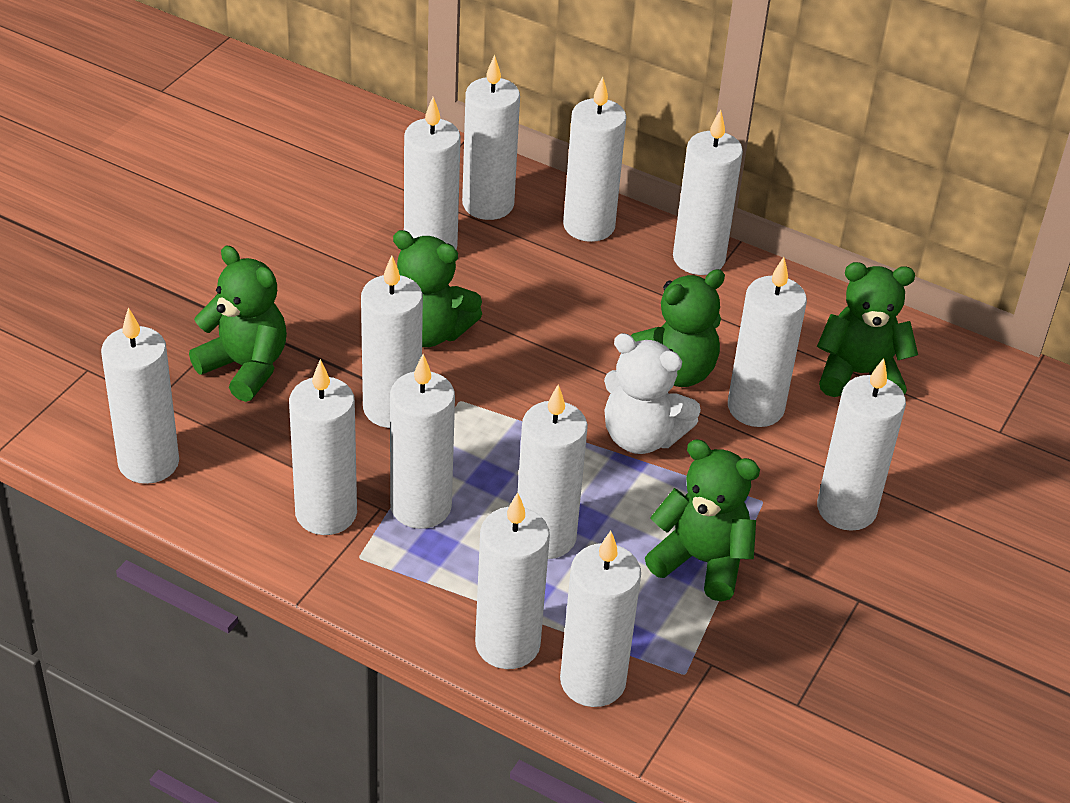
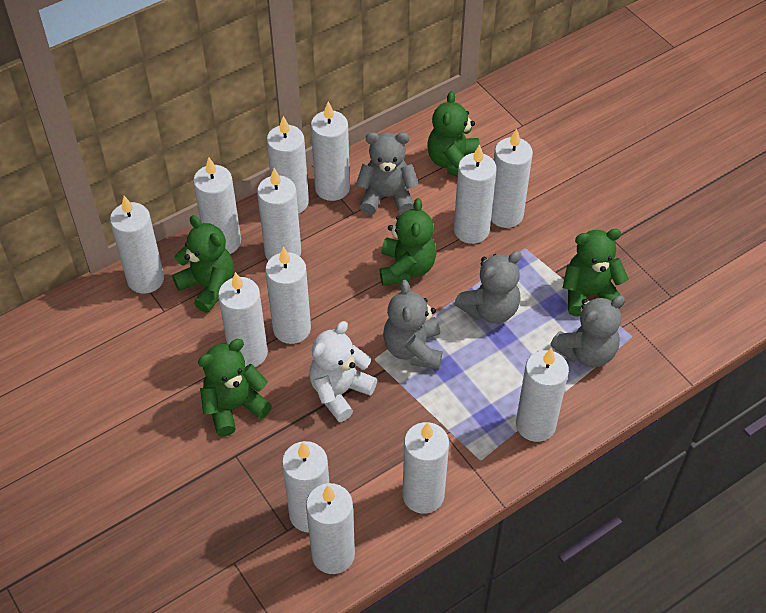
grey teddy bear: 0 -> 4

